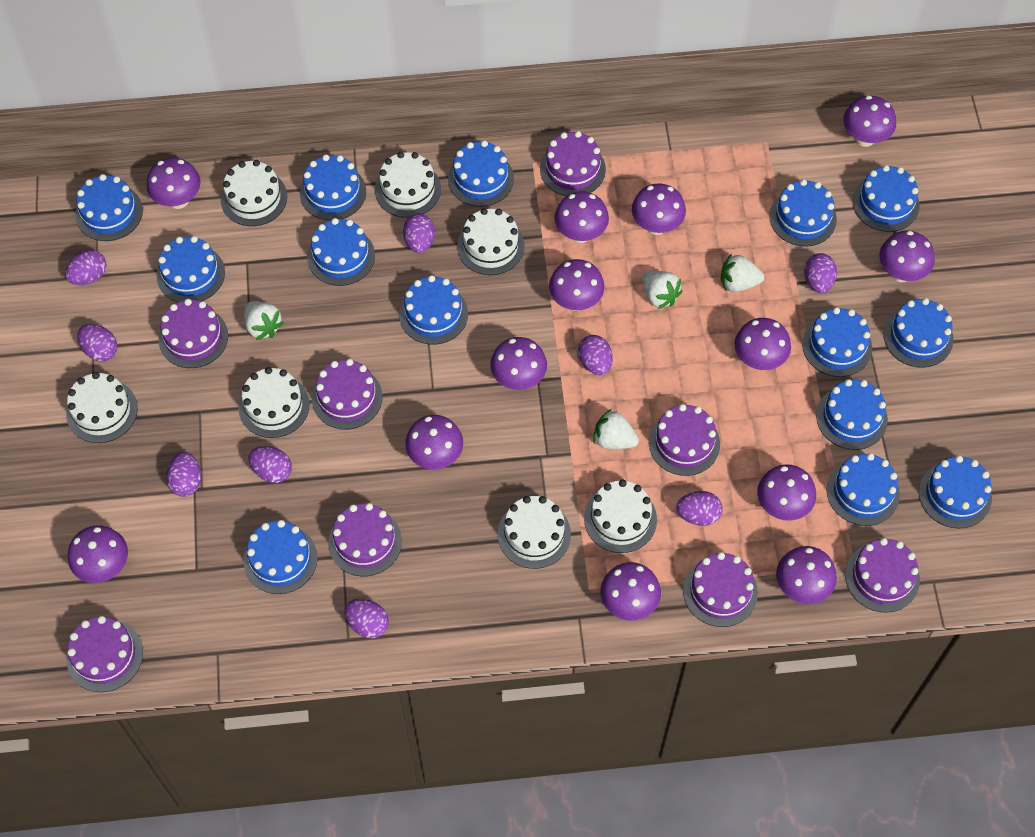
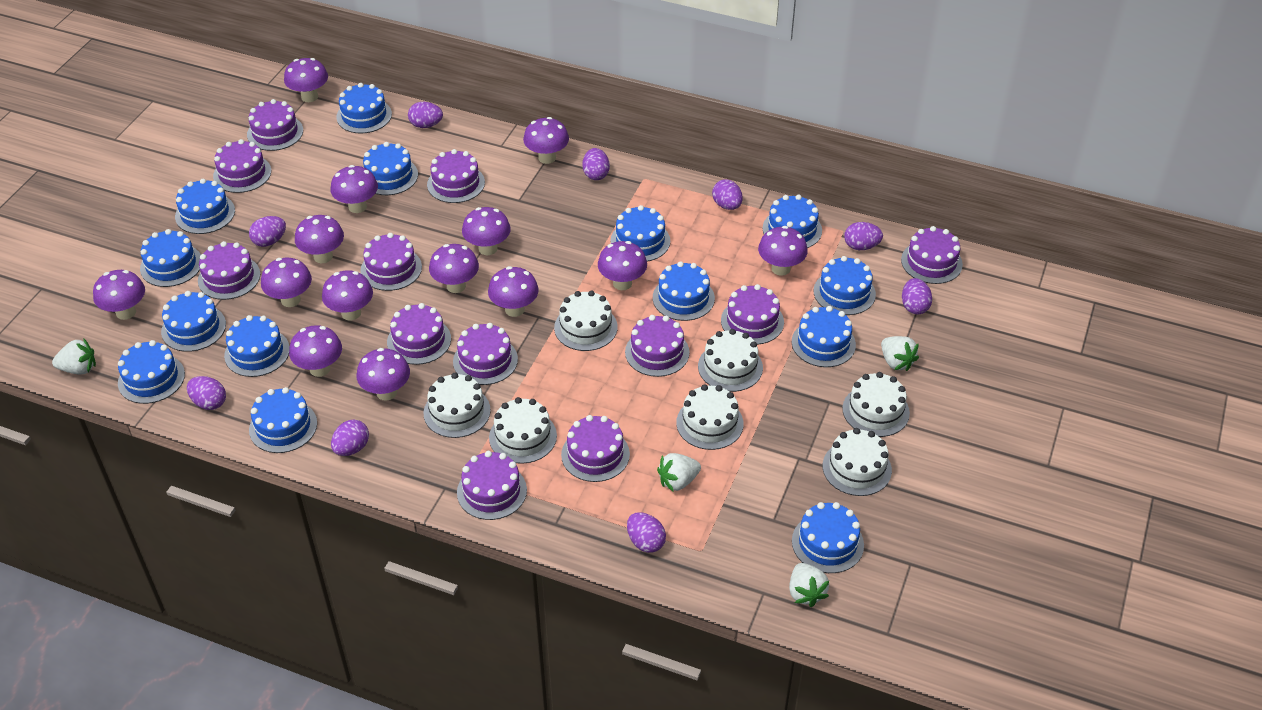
purple cake: 8 -> 12
purple mushroom: 13 -> 14

